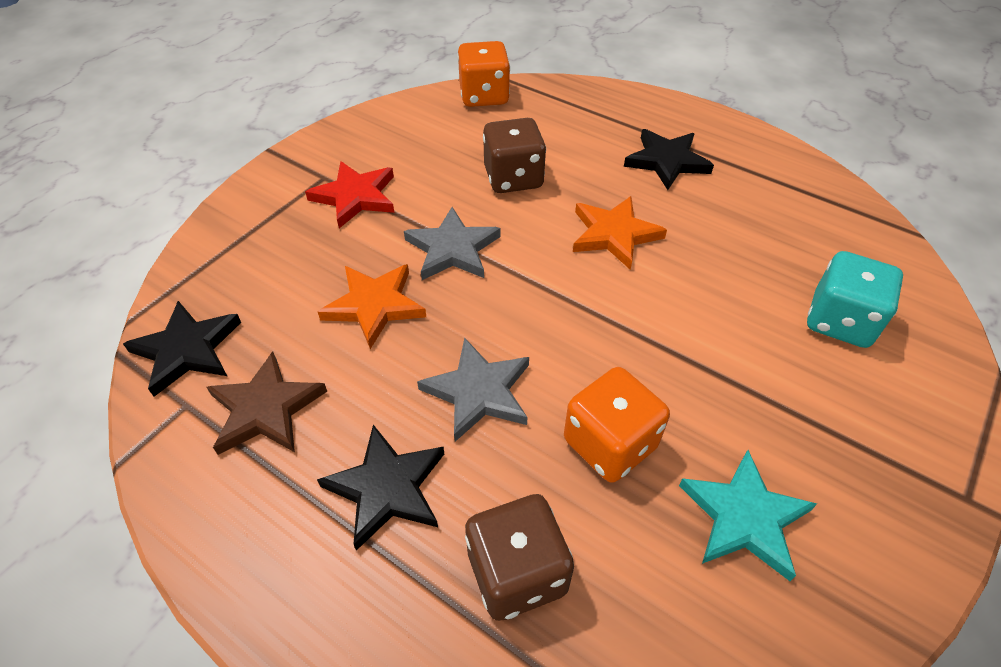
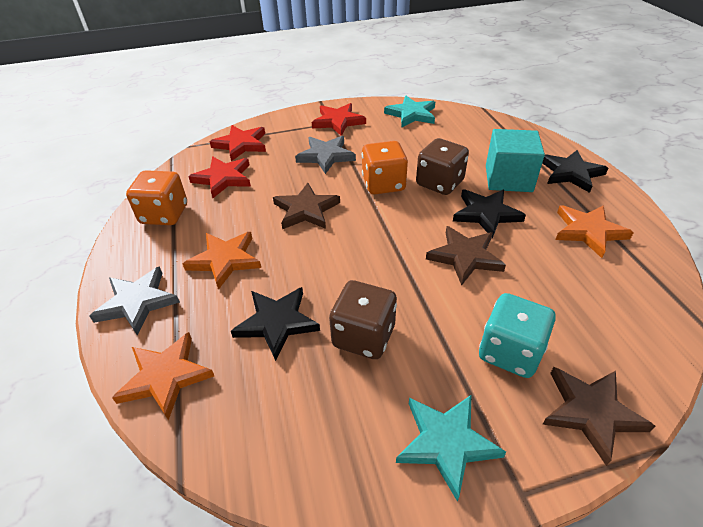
brown star: 1 -> 3
orange star: 2 -> 3
red star: 1 -> 3
turquoise cube: 0 -> 1
turquoise star: 1 -> 2

